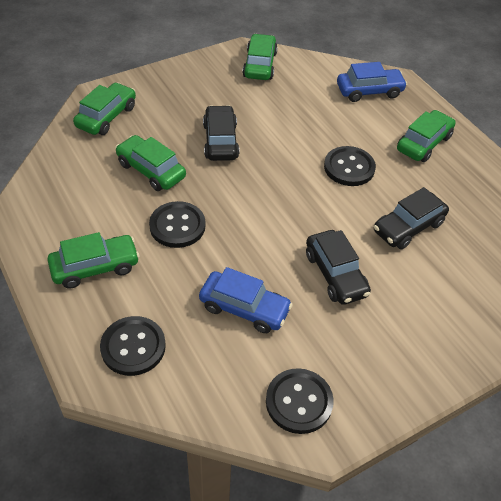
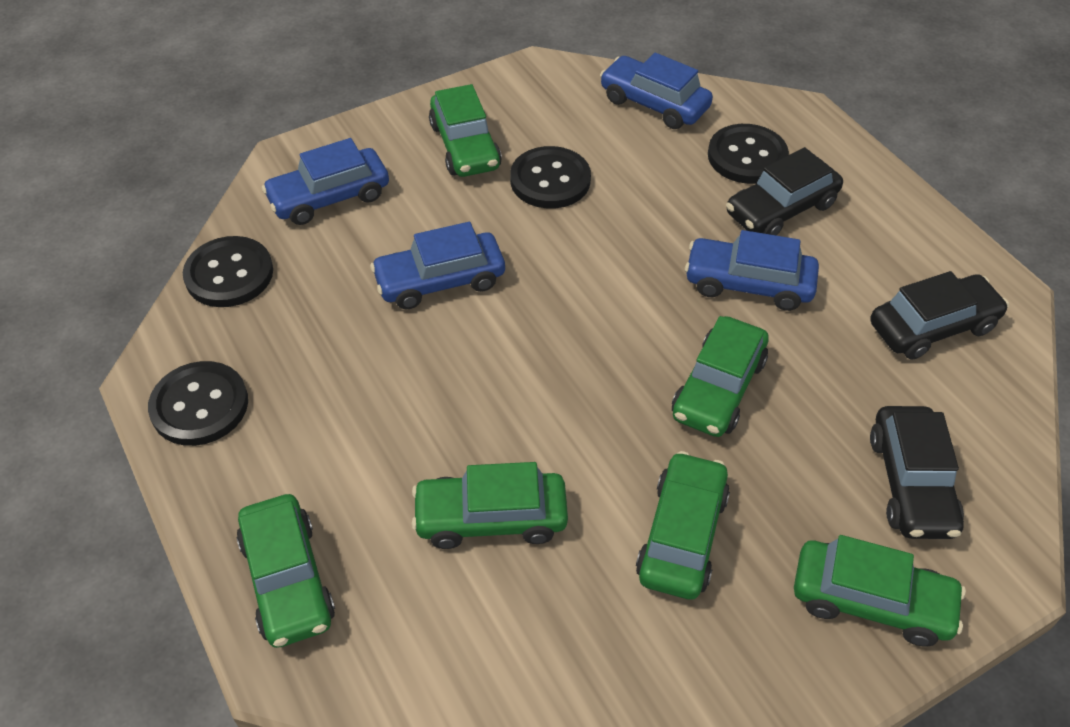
blue car: 2 -> 4
green car: 5 -> 6

